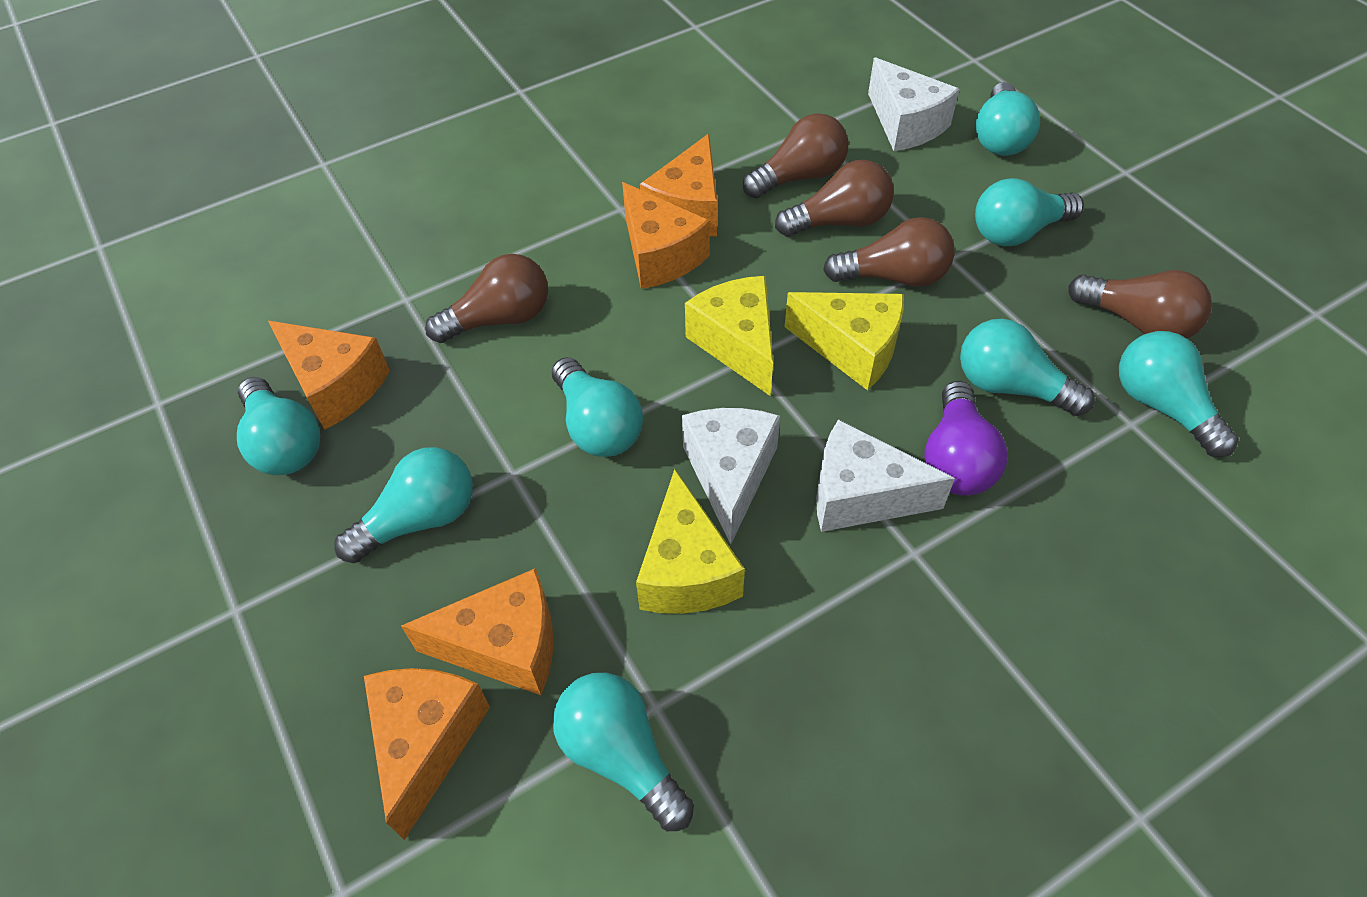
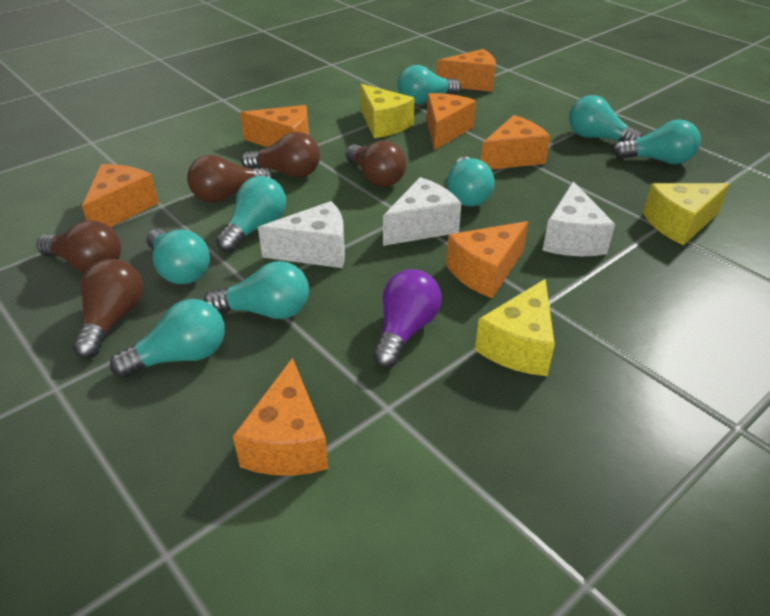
orange cheese: 5 -> 7

